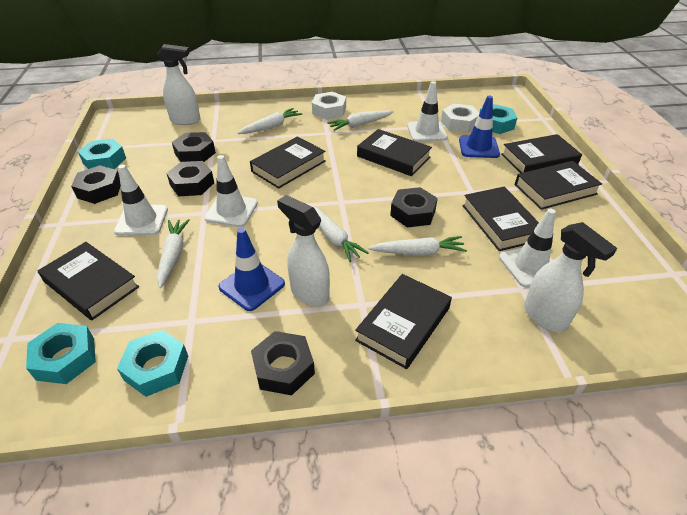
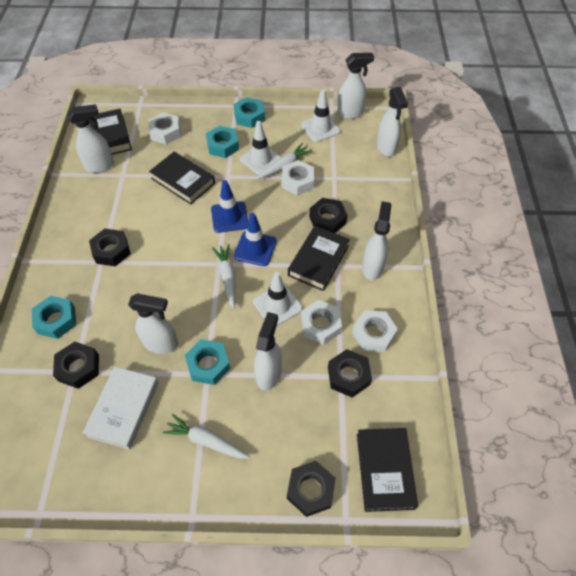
black book: 7 -> 4
white book: 0 -> 1
white carrot: 5 -> 3
white nut: 2 -> 4
white spray bottle: 3 -> 6
white traffic cone: 4 -> 3

